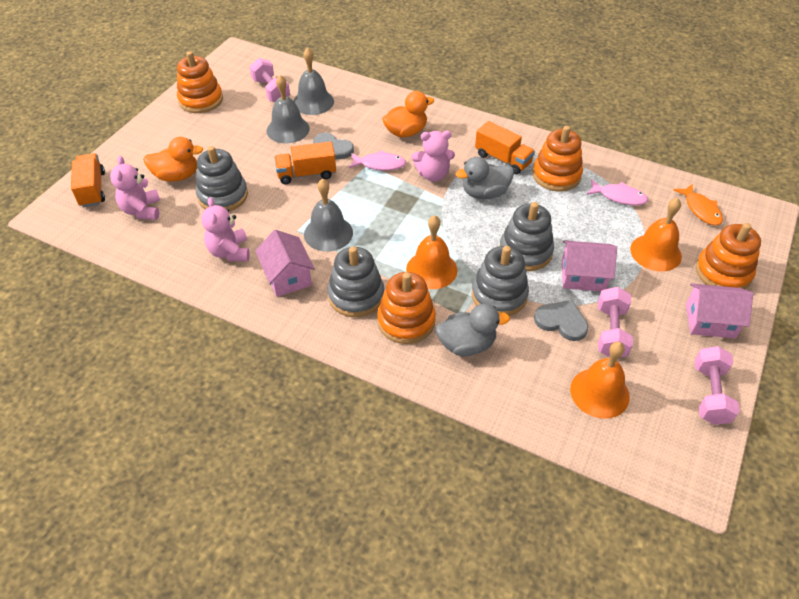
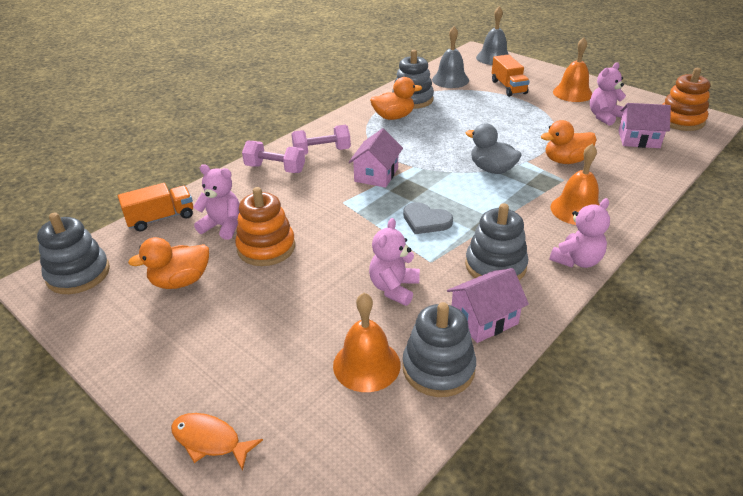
grey bell: 3 -> 2
grey duck: 2 -> 1
grey heart: 2 -> 1
orange duck: 2 -> 3
orange stacking toy: 4 -> 2
orange truck: 3 -> 2
pink dumbbell: 3 -> 2
pink fish: 2 -> 0
pink teddy bear: 3 -> 4

